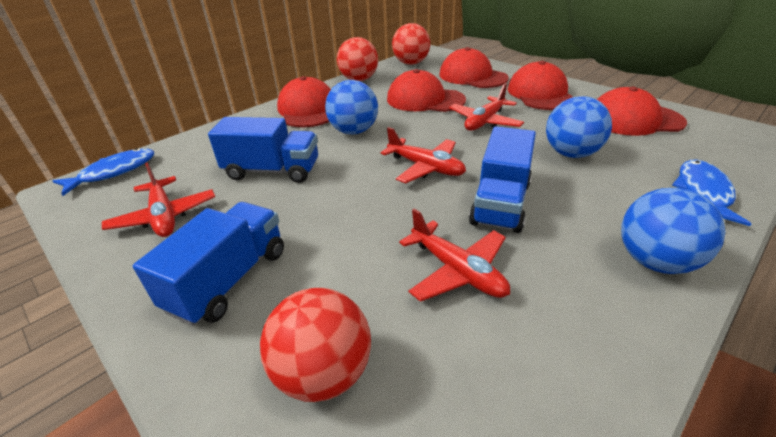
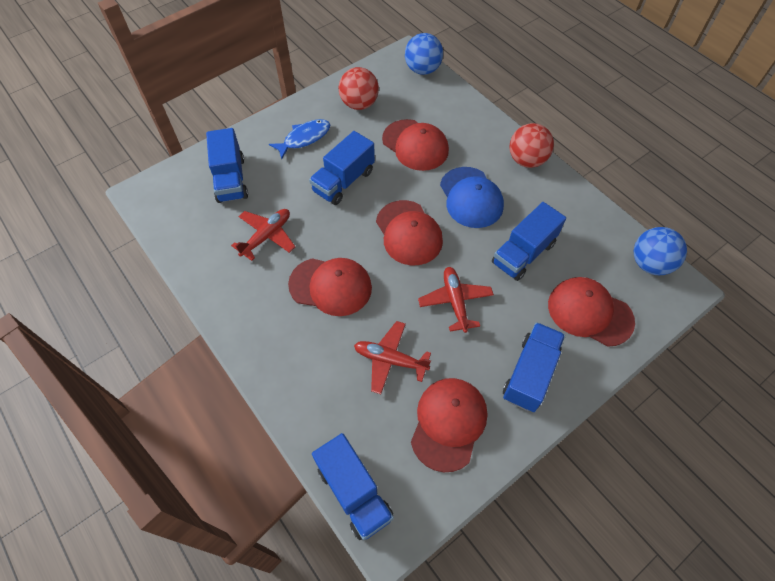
blue ball: 3 -> 2
blue cap: 0 -> 1
blue fish: 2 -> 1
blue truck: 3 -> 5
red ball: 3 -> 2
red plane: 4 -> 3

